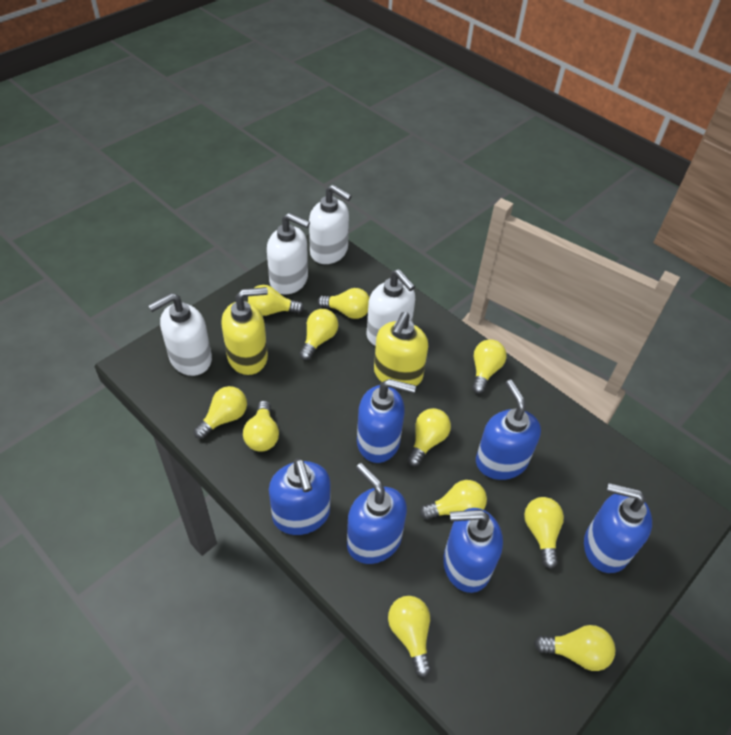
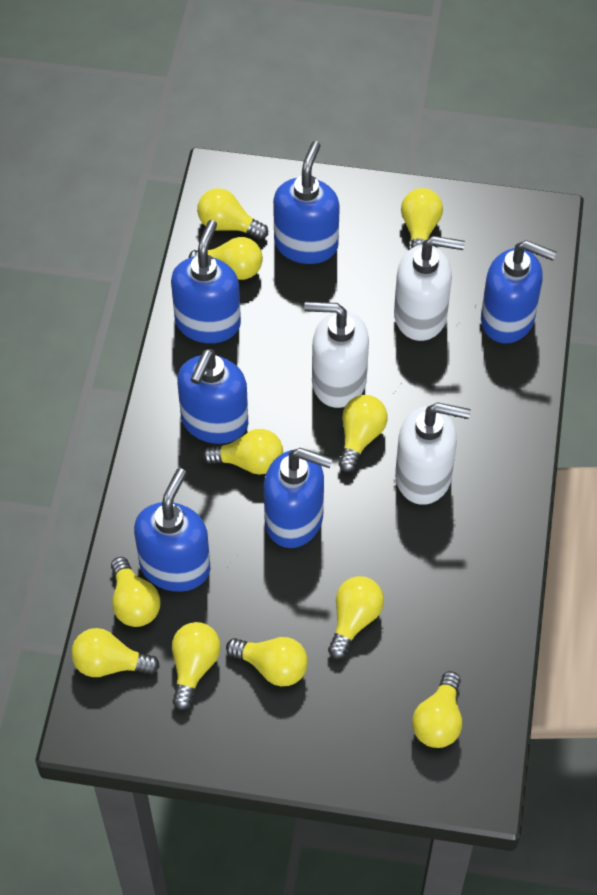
white soap dispenser: 4 -> 3
yellow soap dispenser: 2 -> 0

